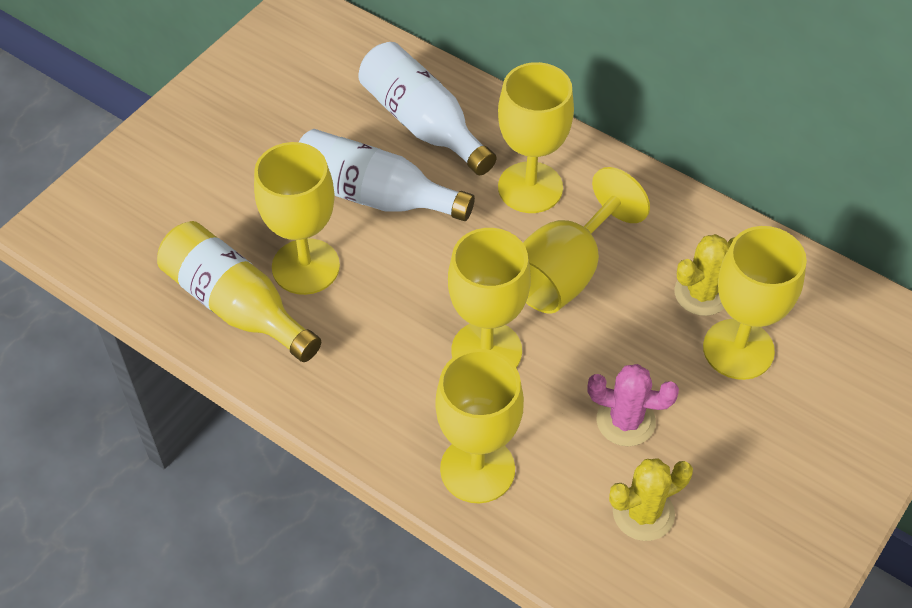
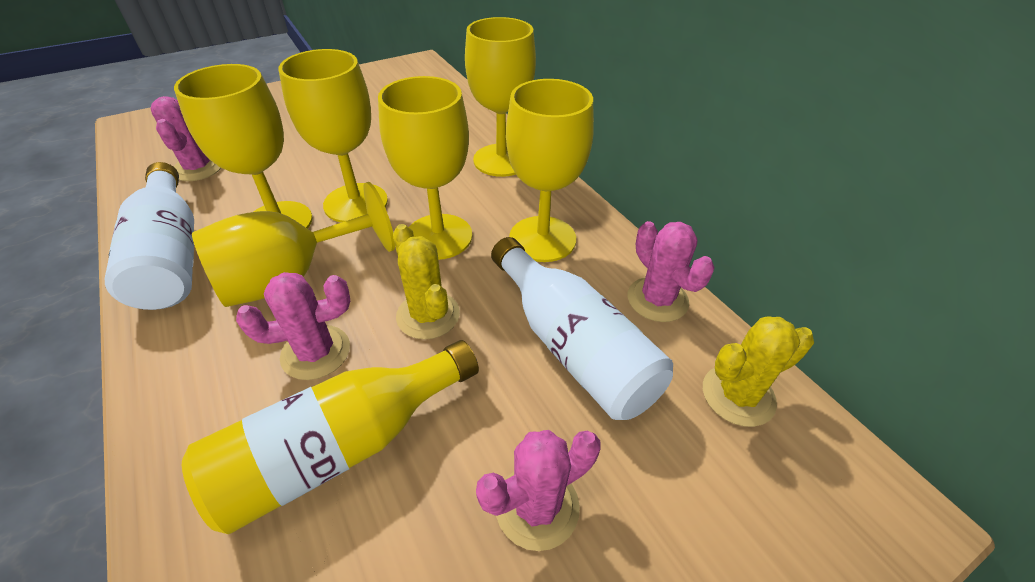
pink cactus: 1 -> 4

